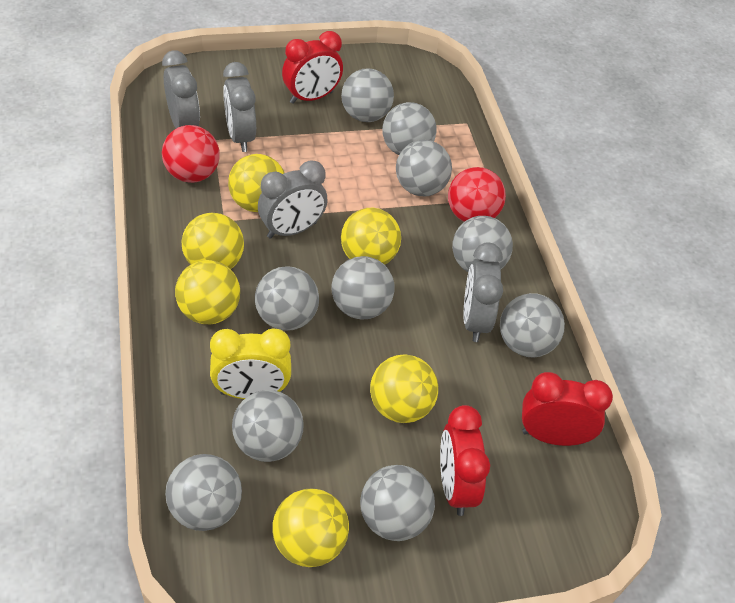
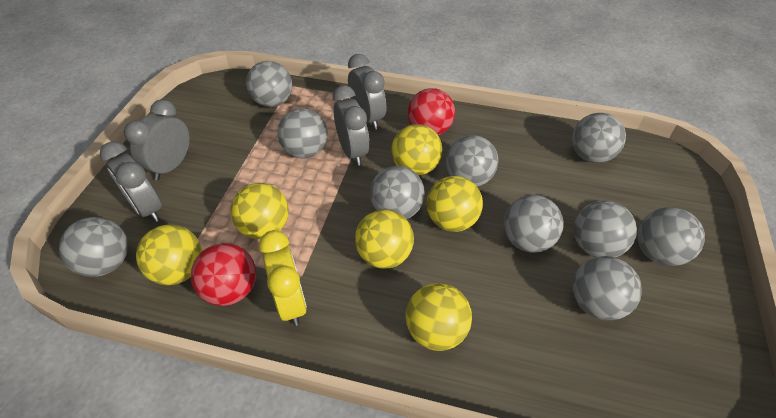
red clock: 3 -> 0

